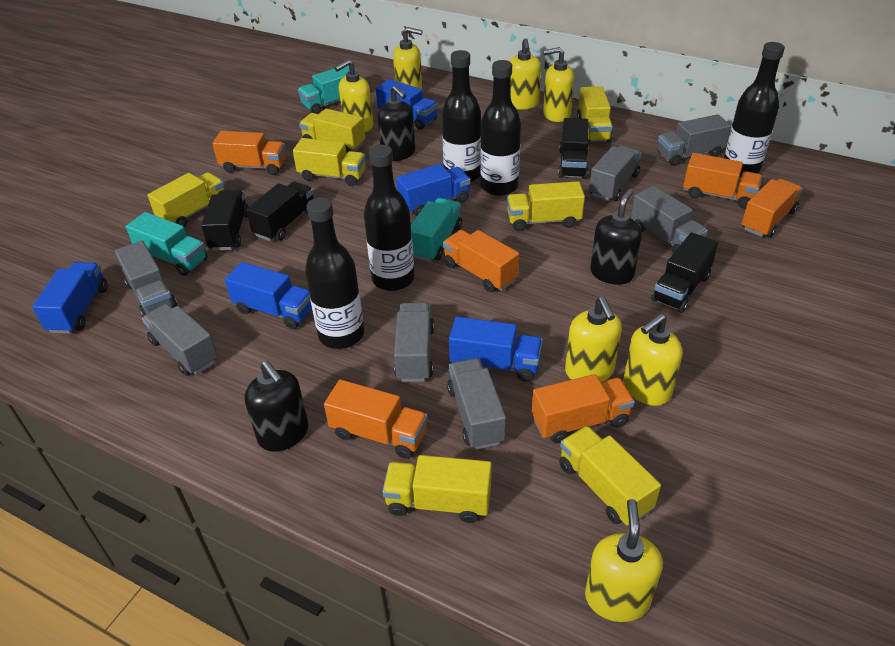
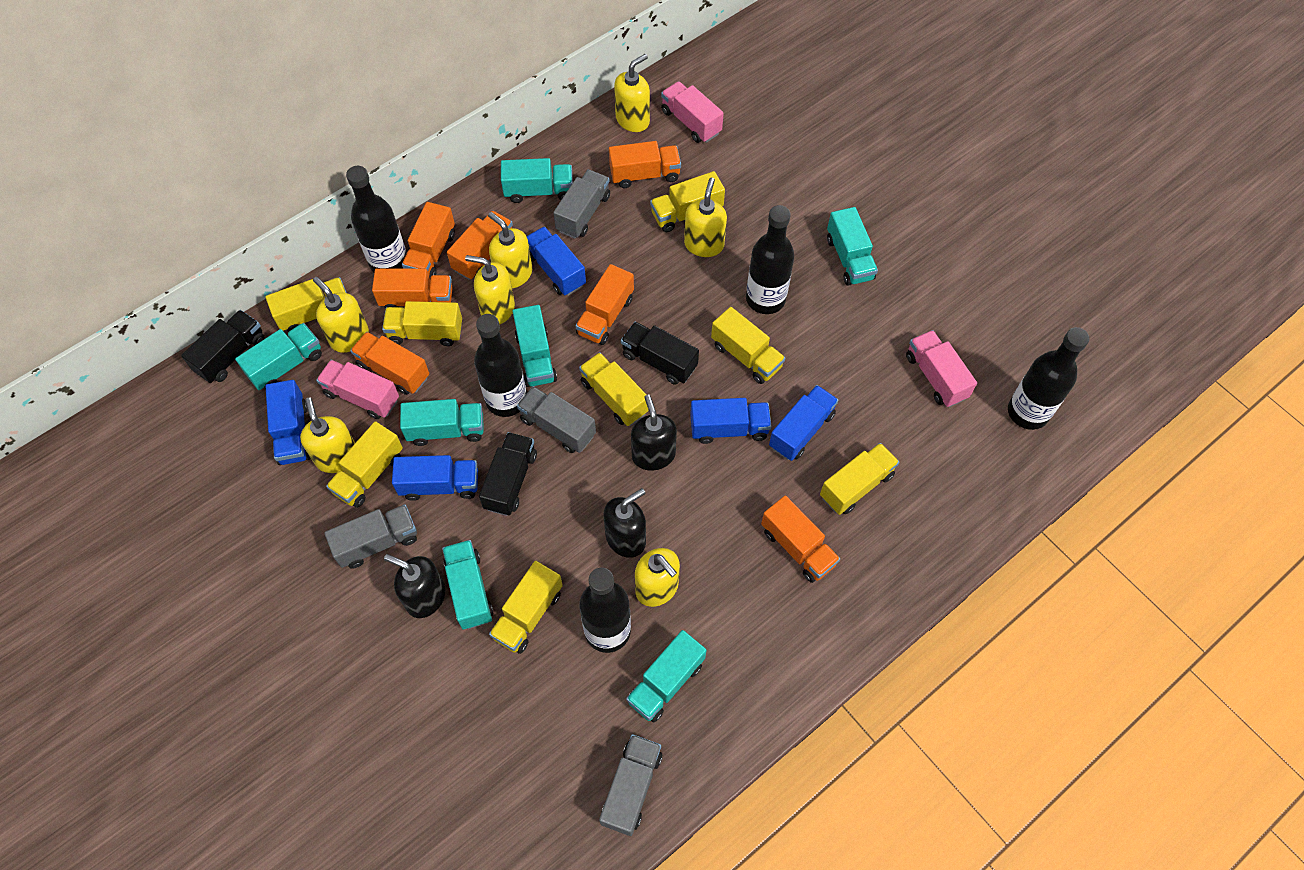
black truck: 4 -> 3
grey truck: 7 -> 4
orange truck: 6 -> 7
pink truck: 0 -> 3
turquoise truck: 3 -> 7
yellow truck: 7 -> 8

